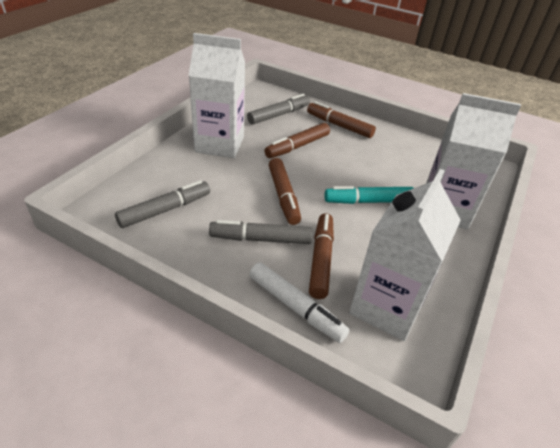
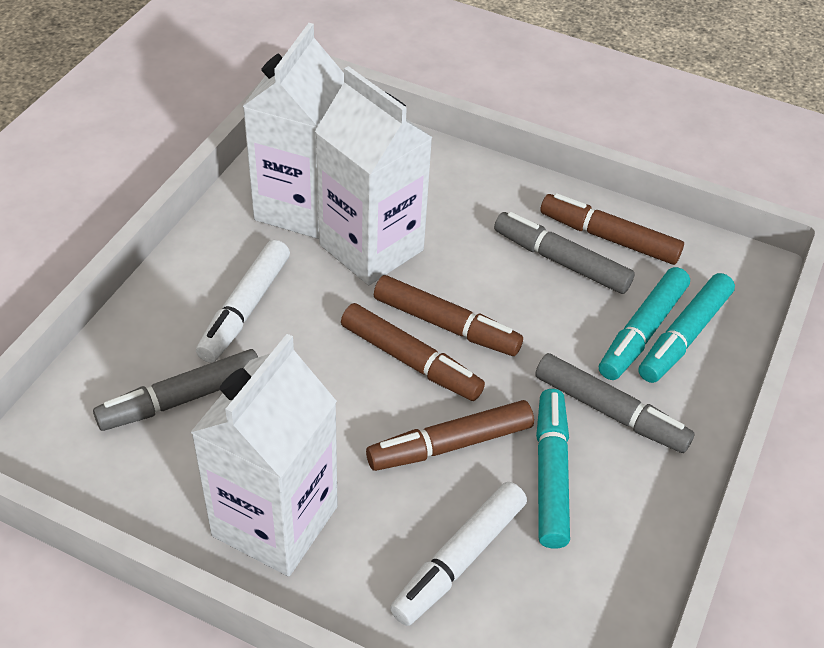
turquoise marker: 1 -> 3
white marker: 1 -> 2

